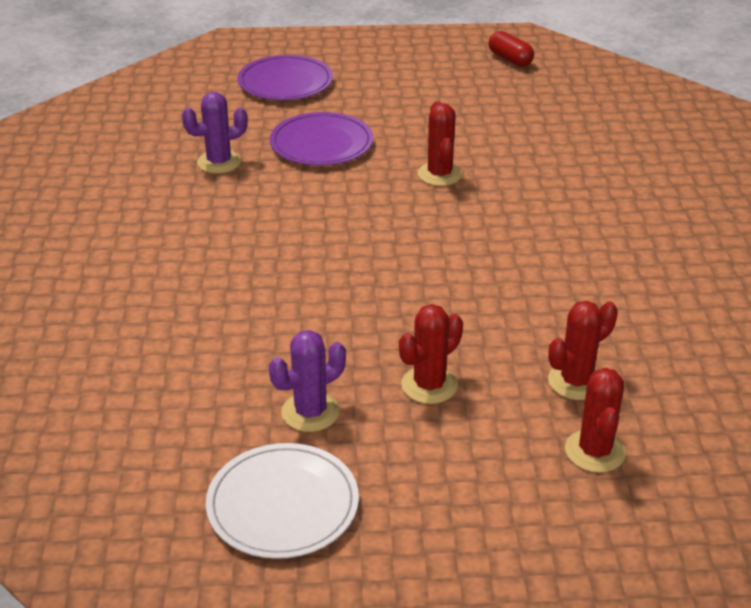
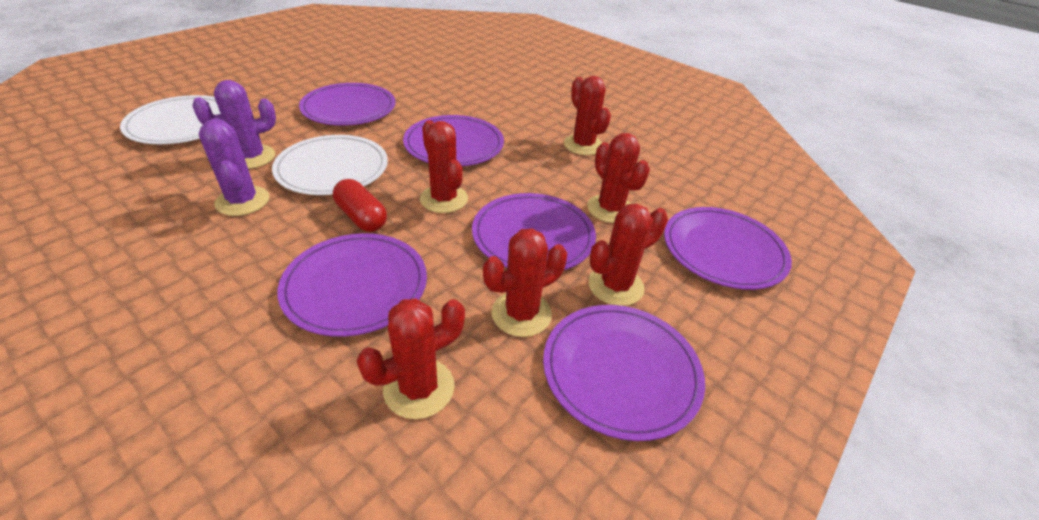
purple plate: 2 -> 6
red cactus: 4 -> 6
white plate: 1 -> 2

